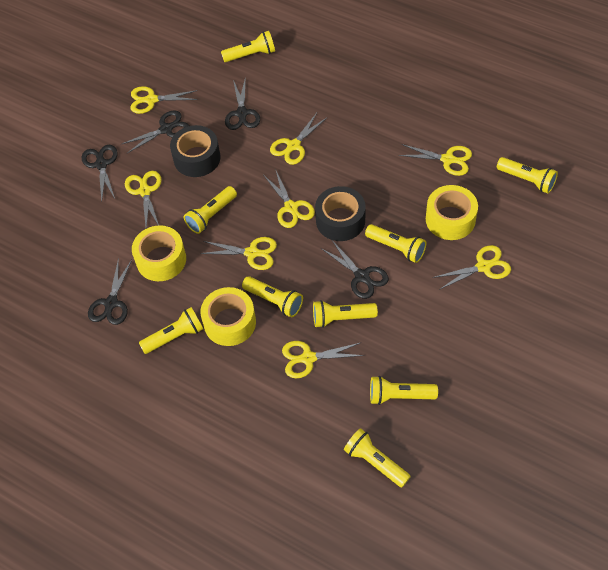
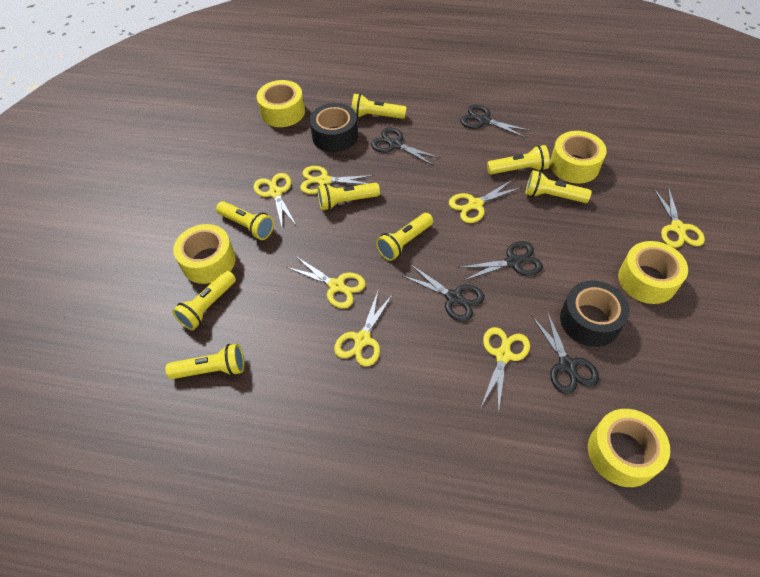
yellow flashlight: 9 -> 8
yellow scissors: 8 -> 7
yellow tape: 3 -> 5

